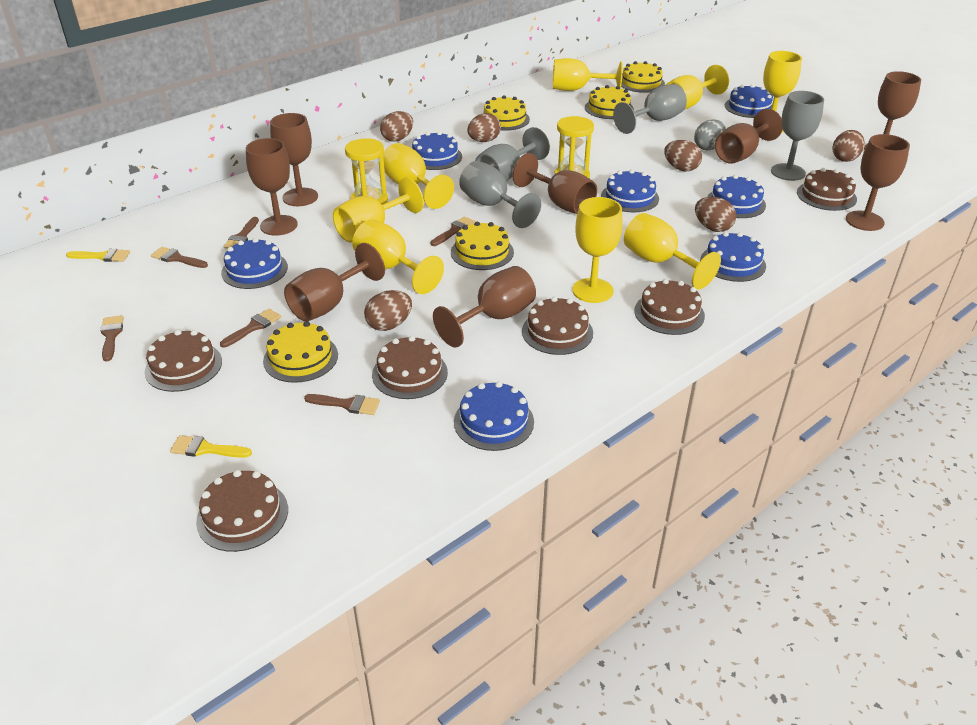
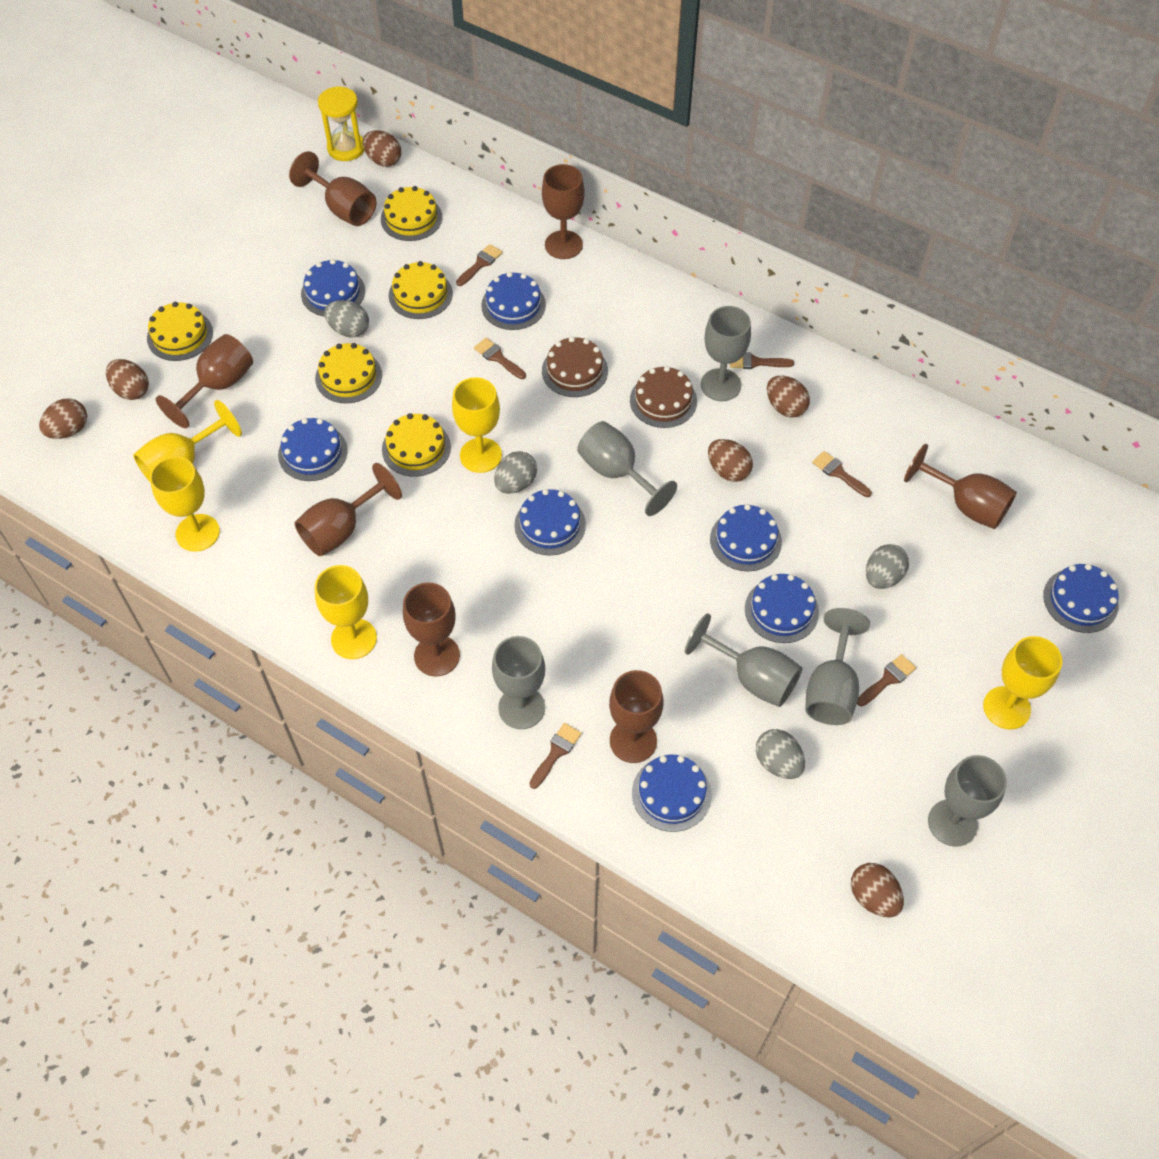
blue cake: 7 -> 8
brown cake: 6 -> 2
brown goblet: 8 -> 7
grey egg: 1 -> 4
grey goblet: 4 -> 6
yellow brush: 2 -> 0
yellow goblet: 8 -> 5
yellow hourglass: 2 -> 1

